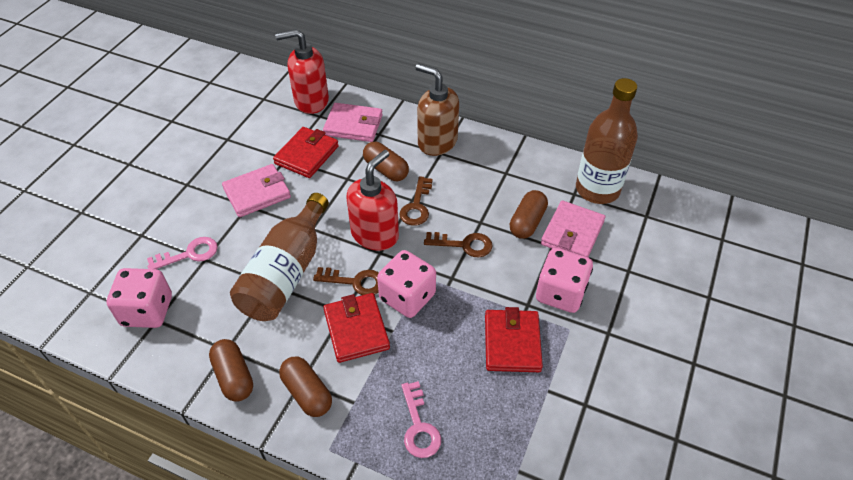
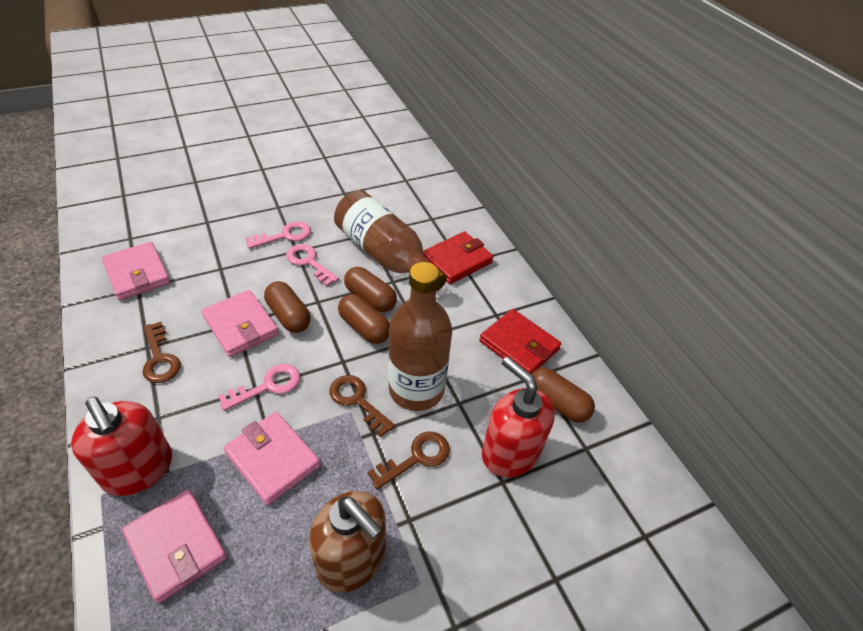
pink dice: 3 -> 0
pink key: 2 -> 3
pink wallet: 3 -> 4
red wallet: 3 -> 2

